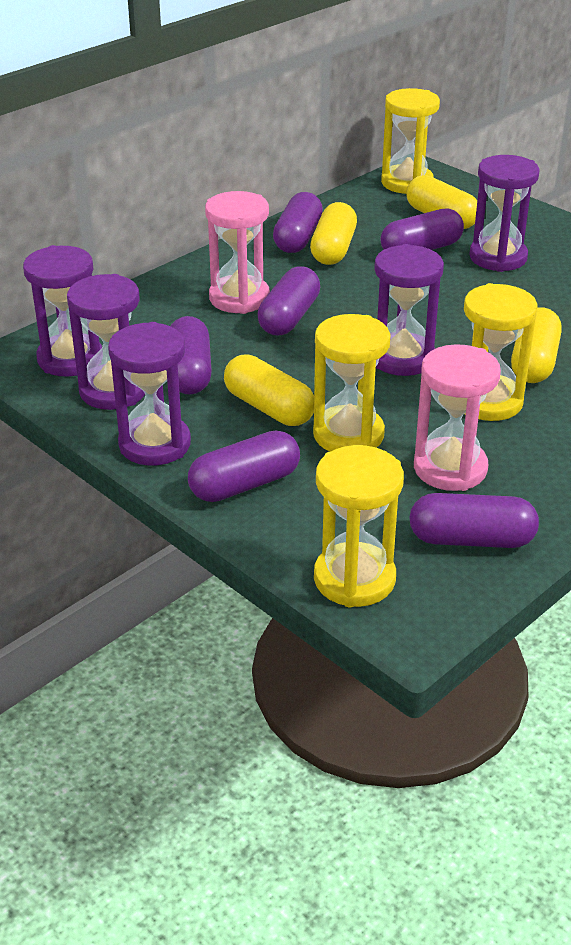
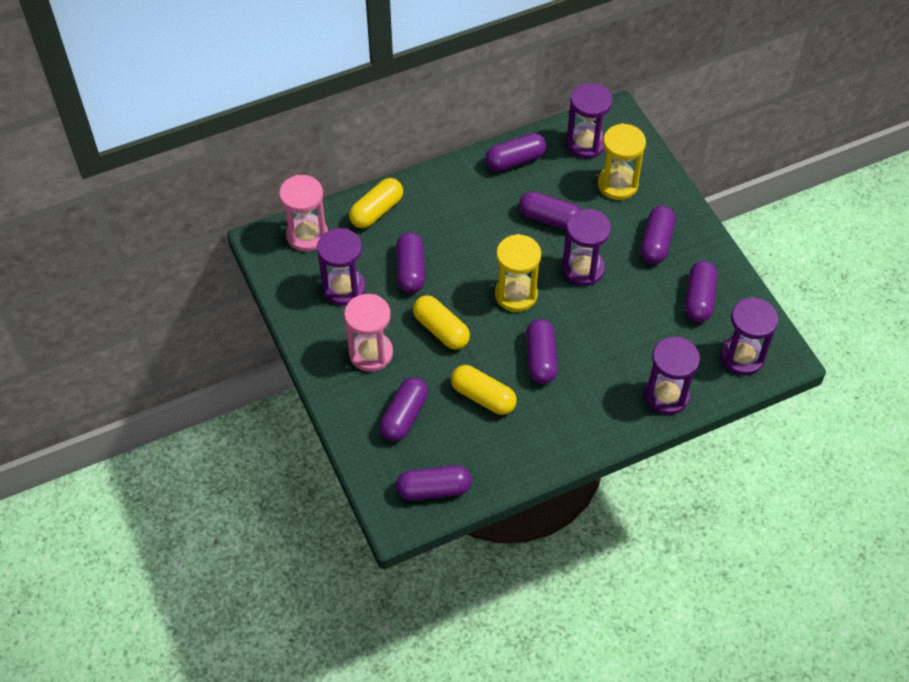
purple capsule: 6 -> 8
yellow capsule: 4 -> 3
yellow hourglass: 4 -> 2

